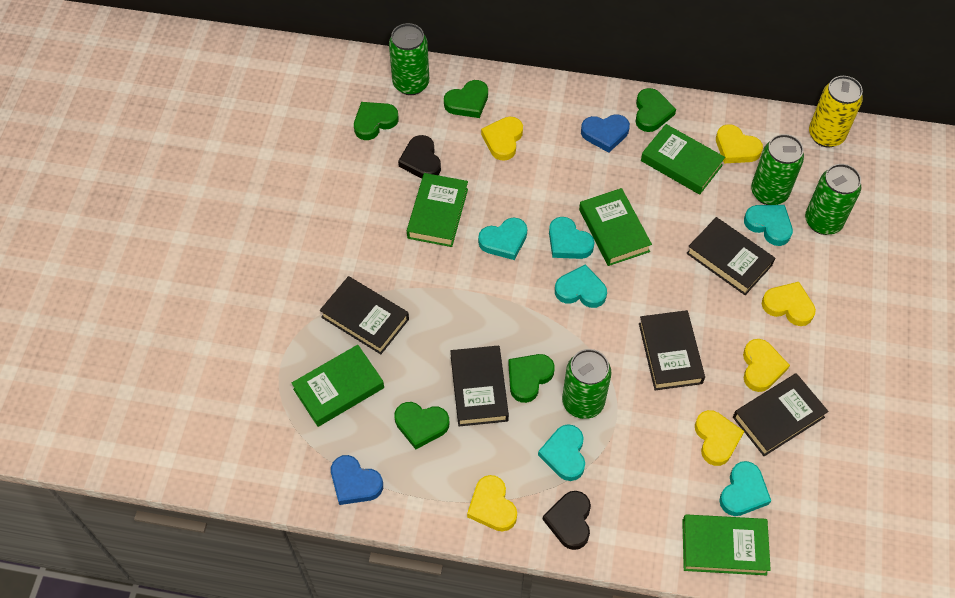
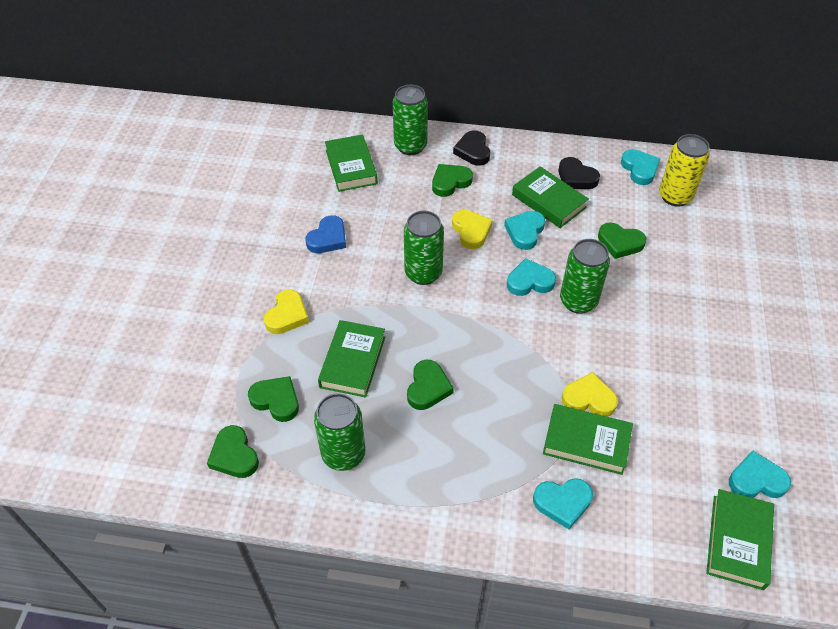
black book: 5 -> 0
blue heart: 2 -> 1
turquoise heart: 6 -> 5
yellow heart: 6 -> 3

